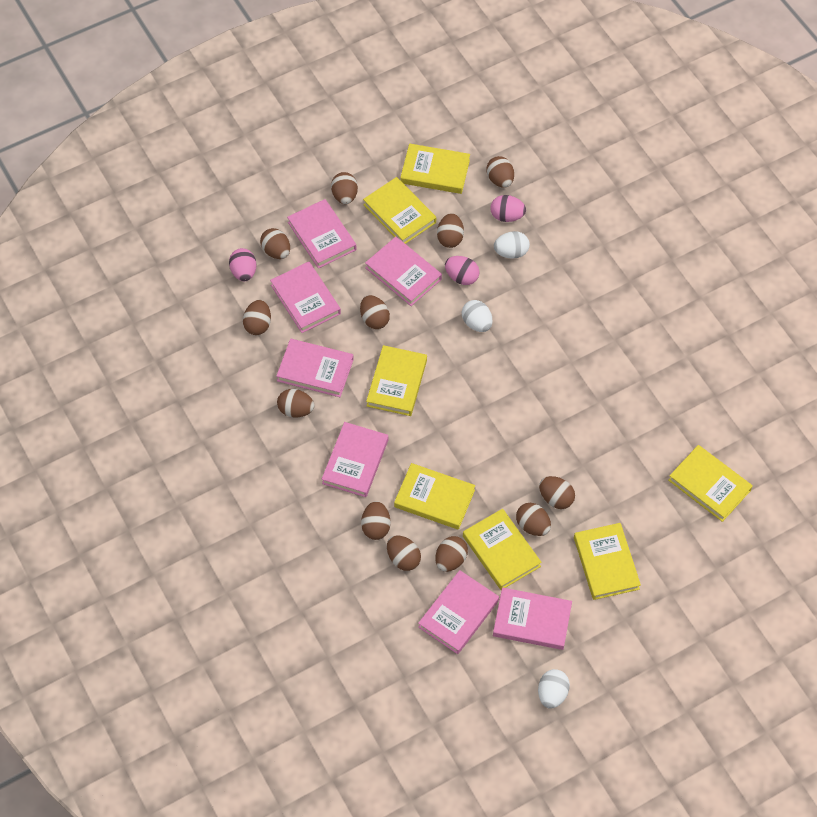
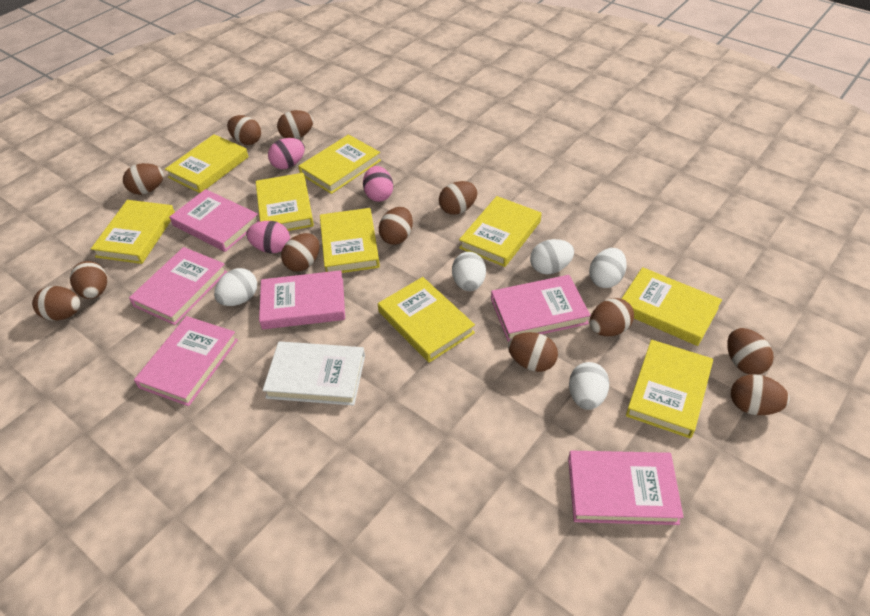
pink book: 7 -> 6
white book: 0 -> 1
white egg: 3 -> 5
yellow book: 7 -> 9

